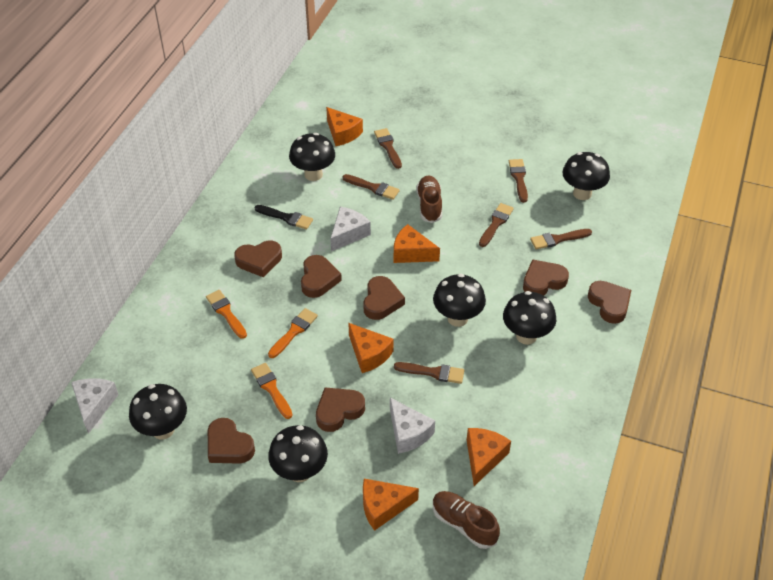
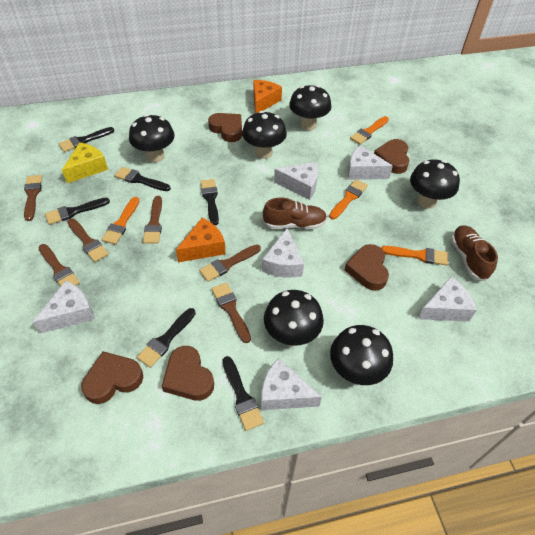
black brush: 1 -> 6
brown heart: 7 -> 5
orange brush: 3 -> 4
orange cheese: 5 -> 2
white cheese: 3 -> 6
yellow cheese: 0 -> 1

